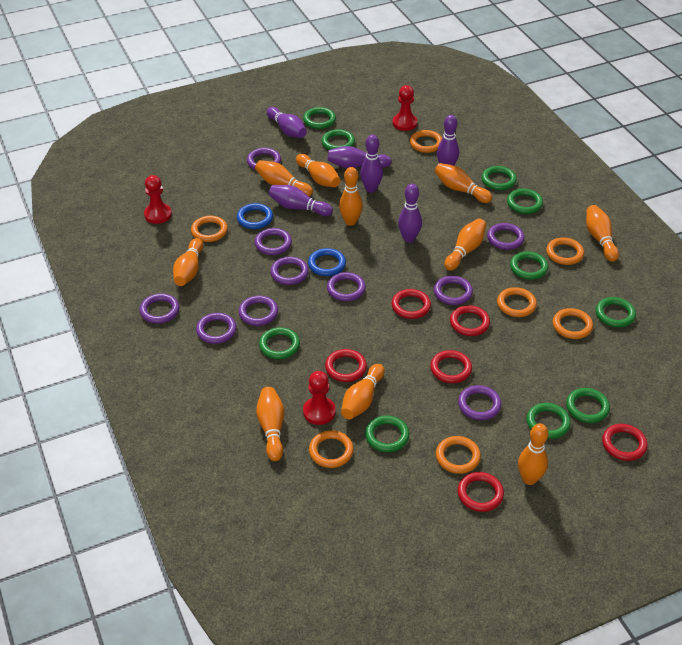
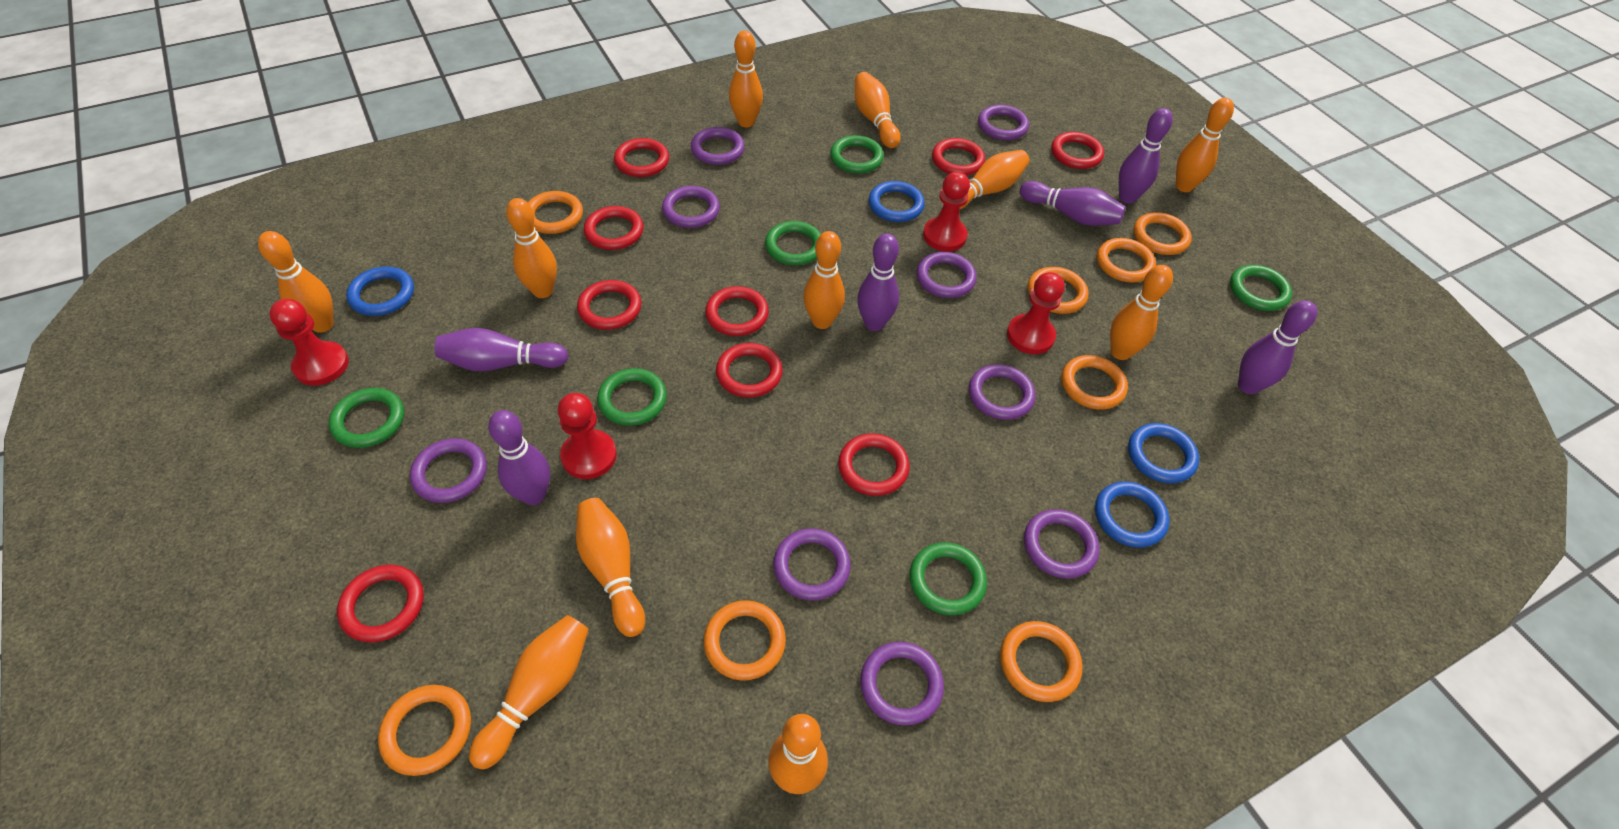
blue ring: 2 -> 4
green ring: 10 -> 6
orange bowling pin: 10 -> 11
orange ring: 7 -> 8
purple ring: 10 -> 9
red pawn: 3 -> 4
red ring: 6 -> 9

